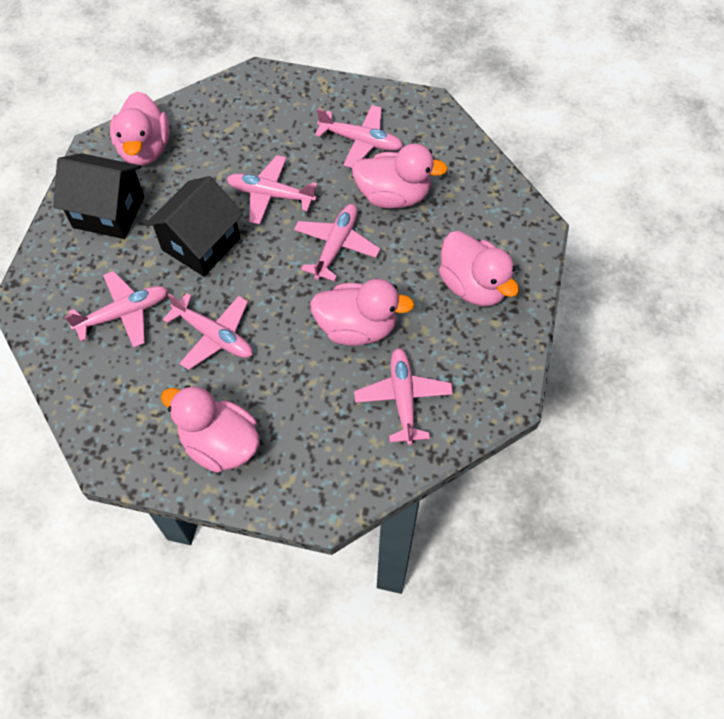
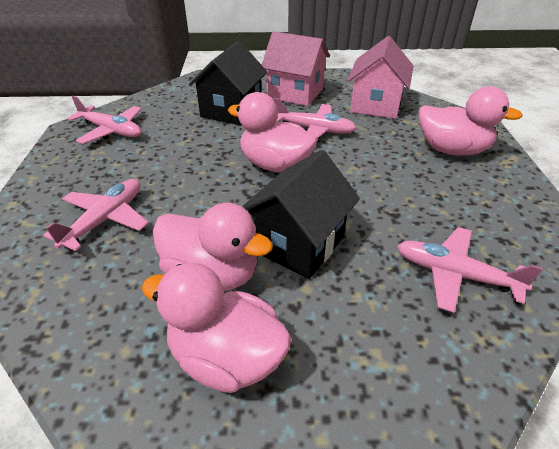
pink duck: 5 -> 4
pink house: 0 -> 2
pink plane: 6 -> 4

